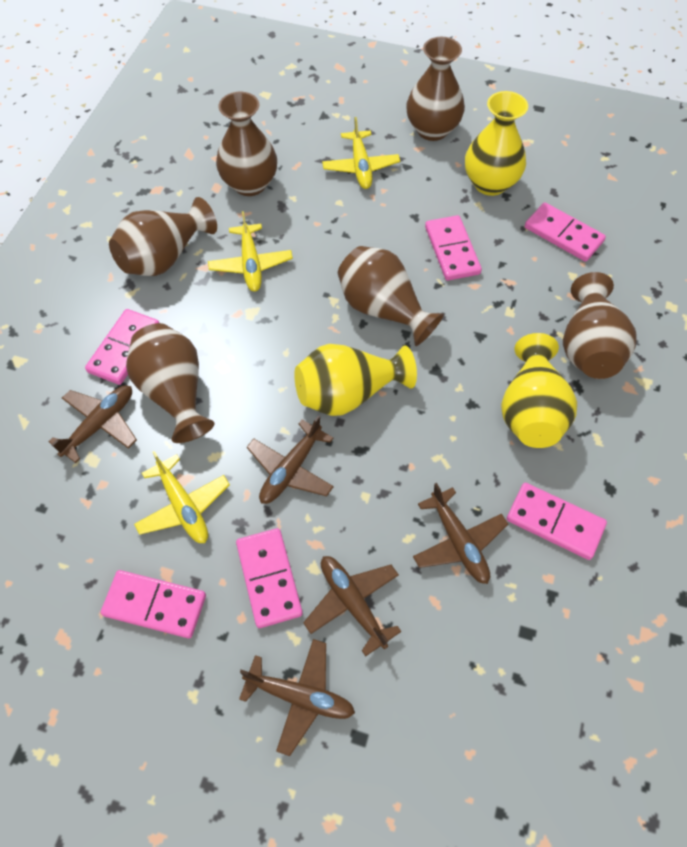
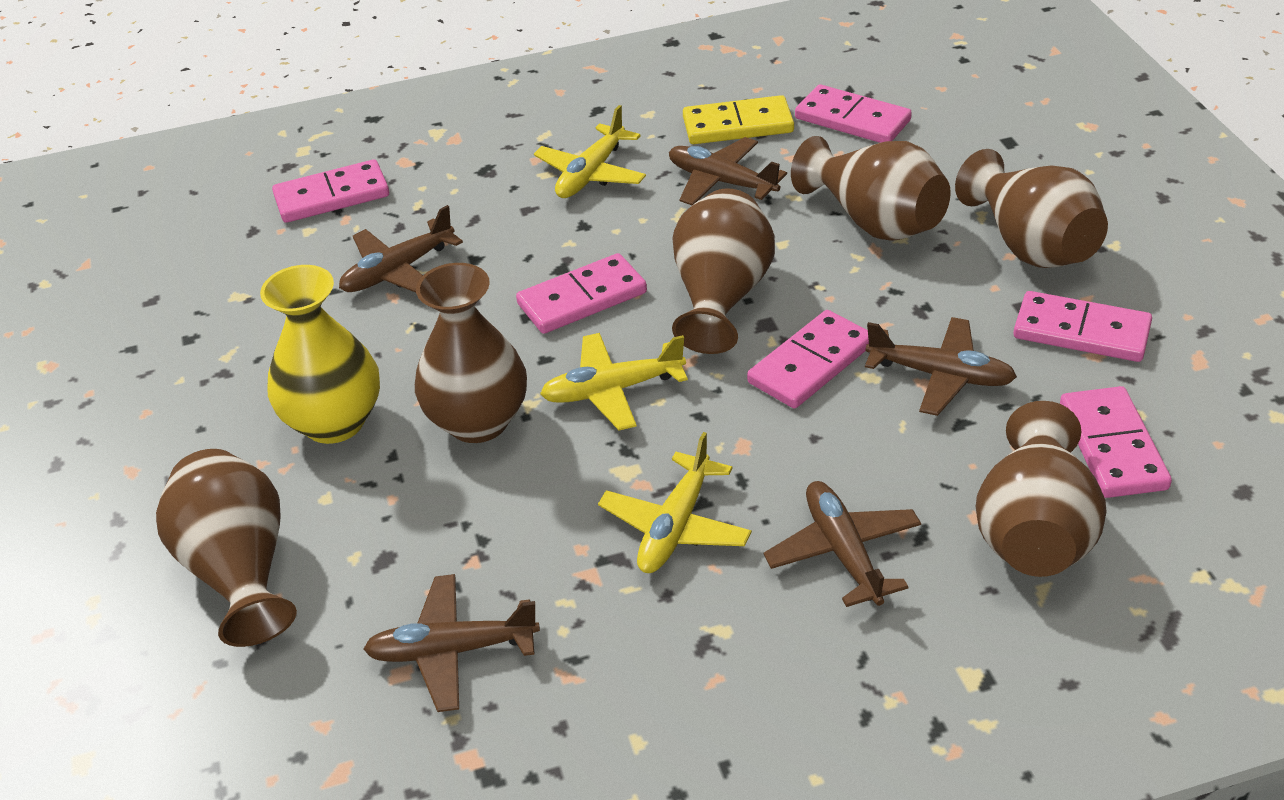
yellow domino: 0 -> 1
yellow vase: 3 -> 1

